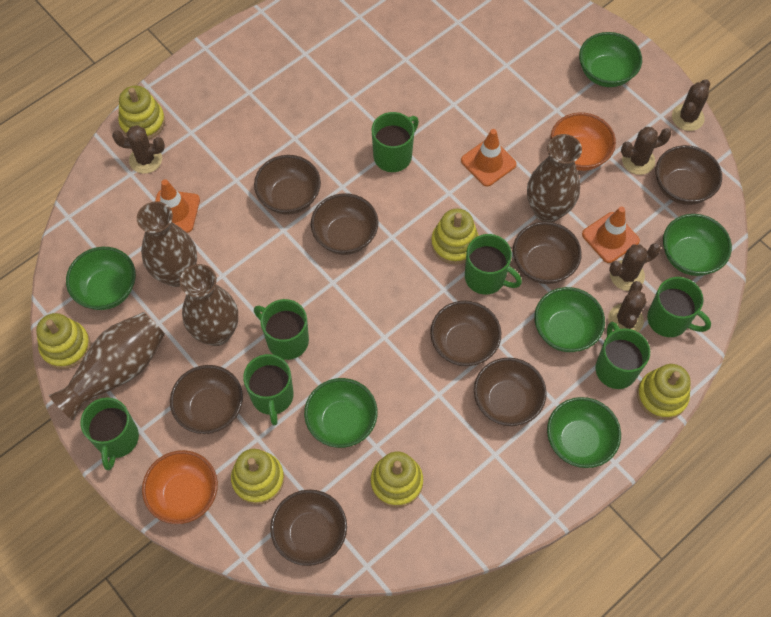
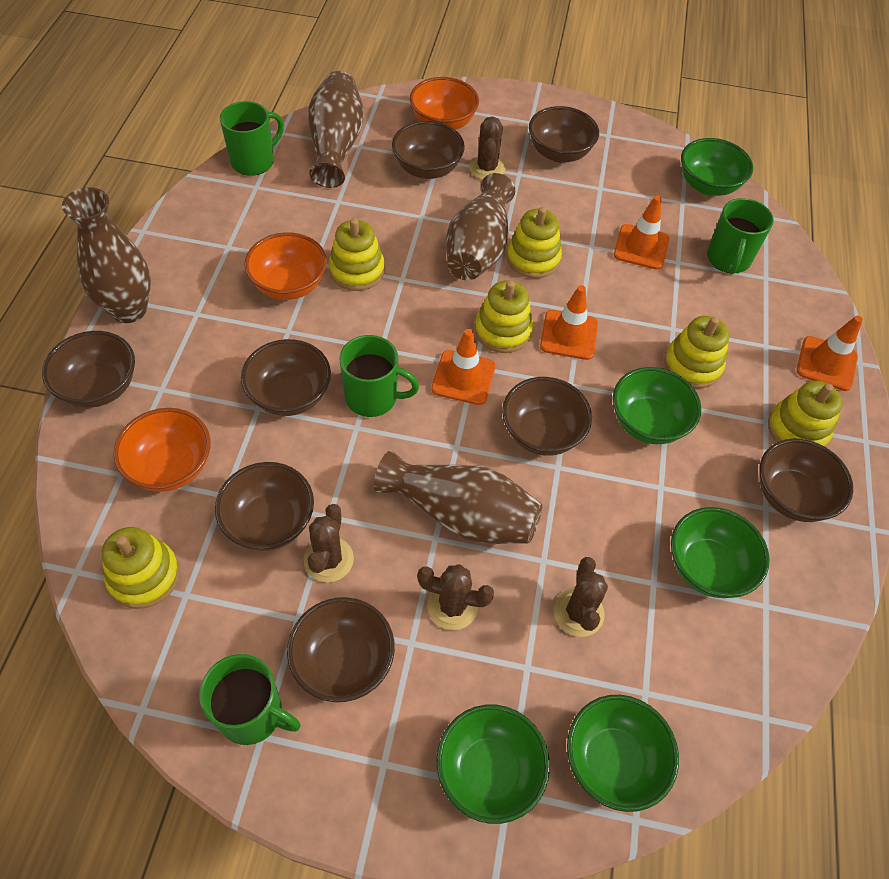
brown cactus: 5 -> 4
green bowl: 6 -> 5
green mug: 7 -> 4
orange bowl: 2 -> 3
orange traffic cone: 3 -> 4

